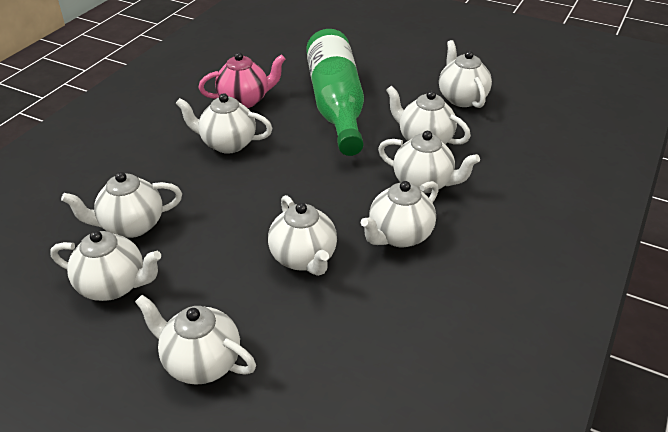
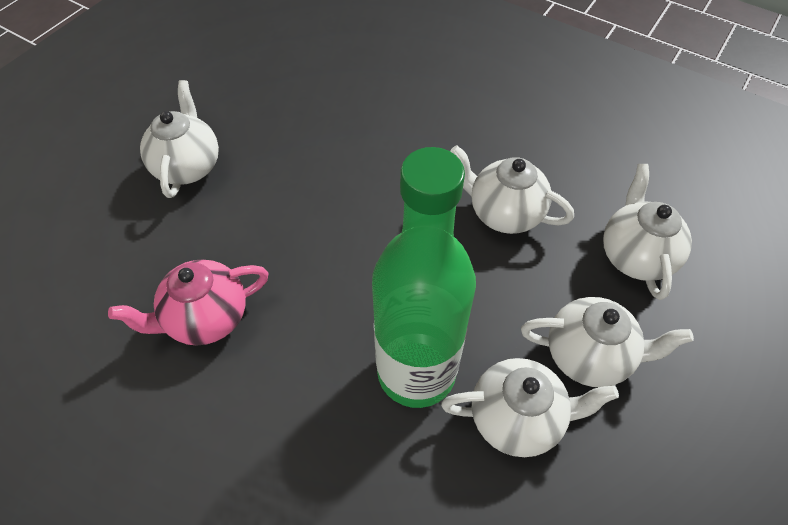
white teapot: 9 -> 5

